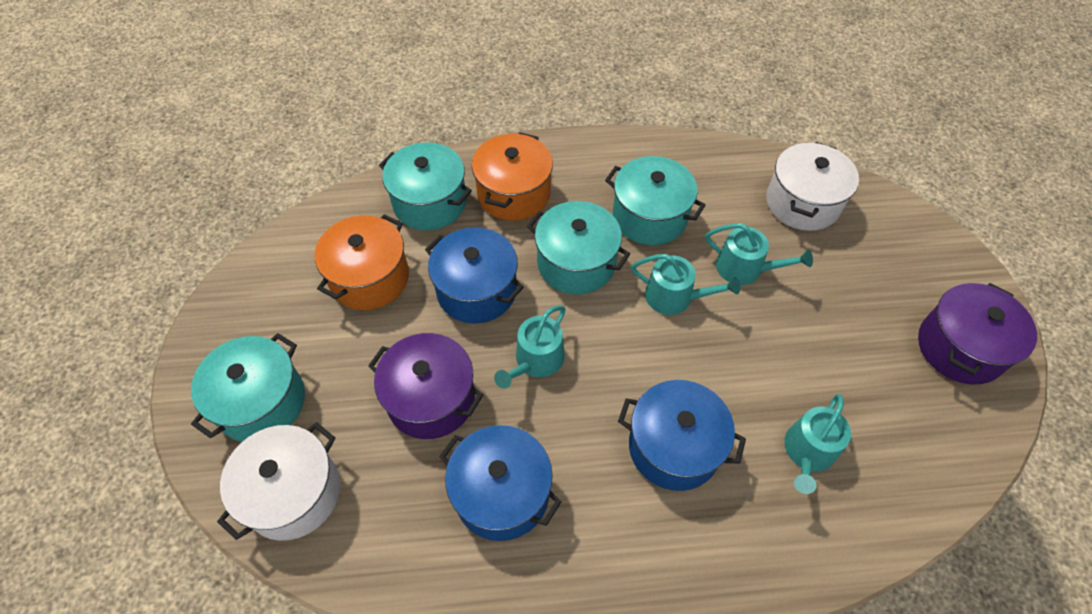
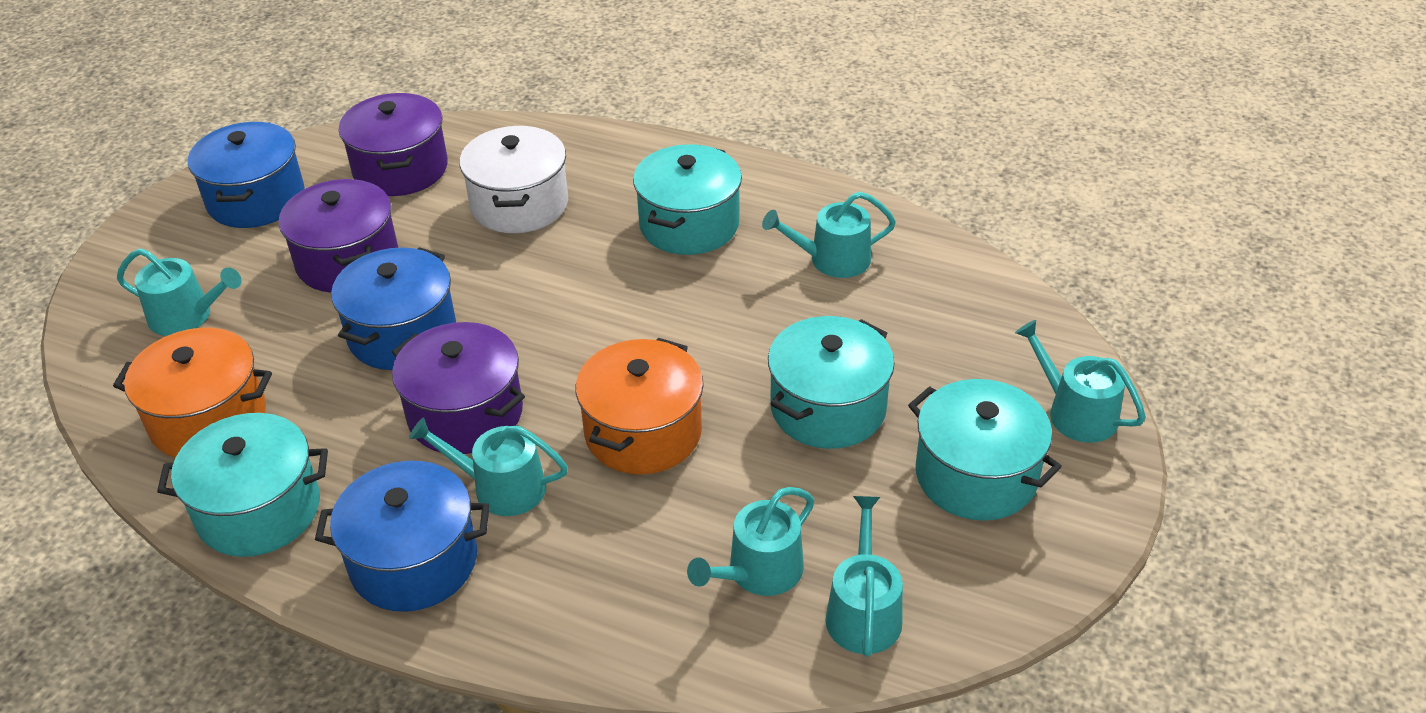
purple pot: 2 -> 3
turquoise watering can: 4 -> 6
white pot: 2 -> 1

